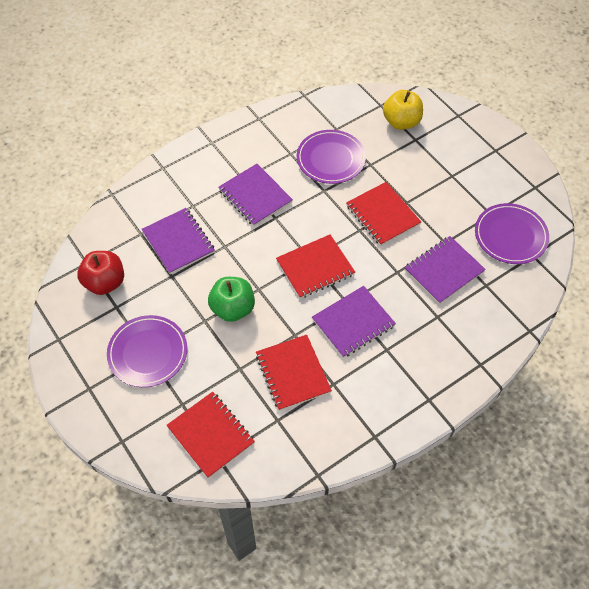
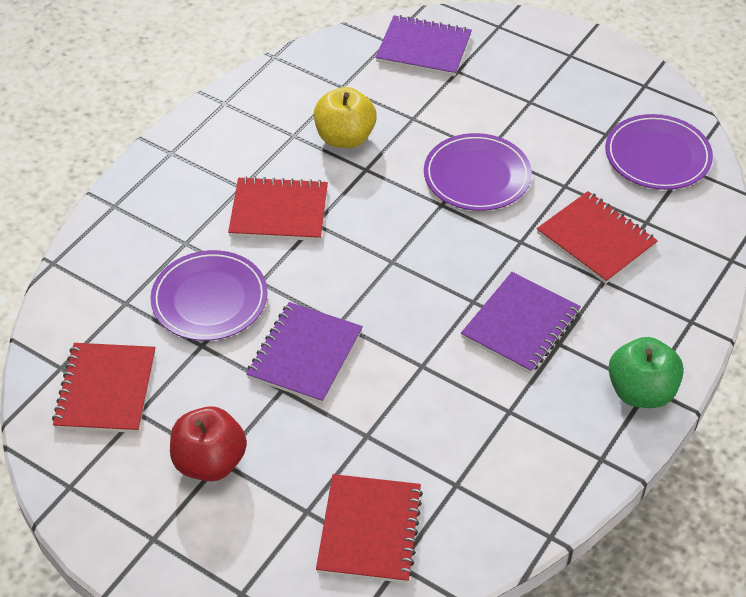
purple notebook: 4 -> 3

